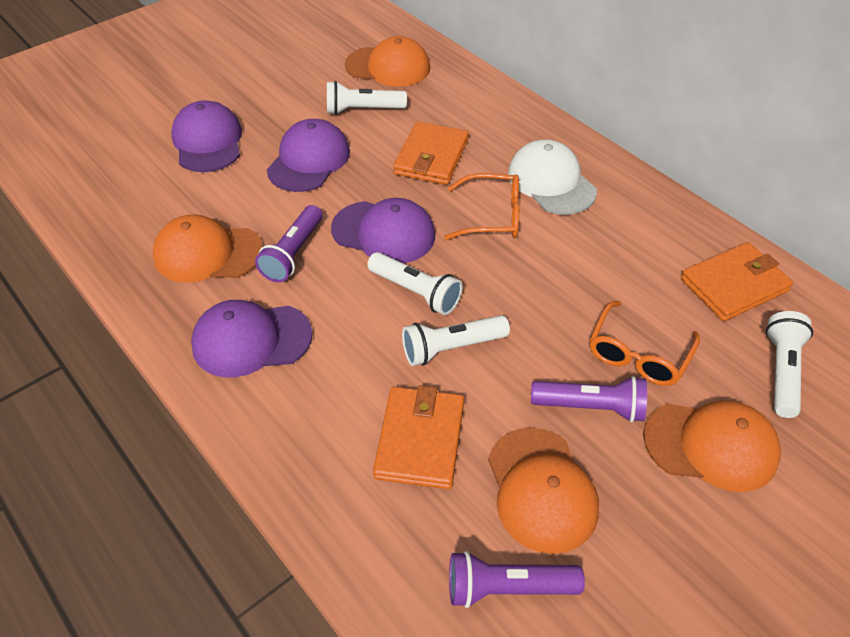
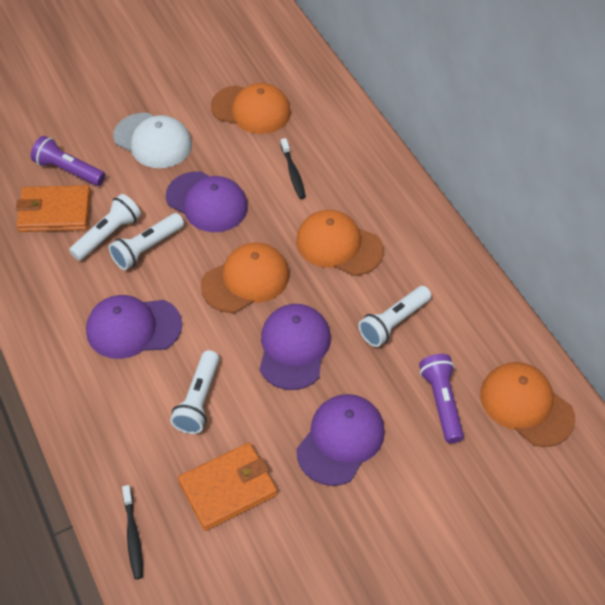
black toothbrush: 0 -> 2
orange glasses: 2 -> 0
orange wallet: 3 -> 2
purple flashlight: 3 -> 2

